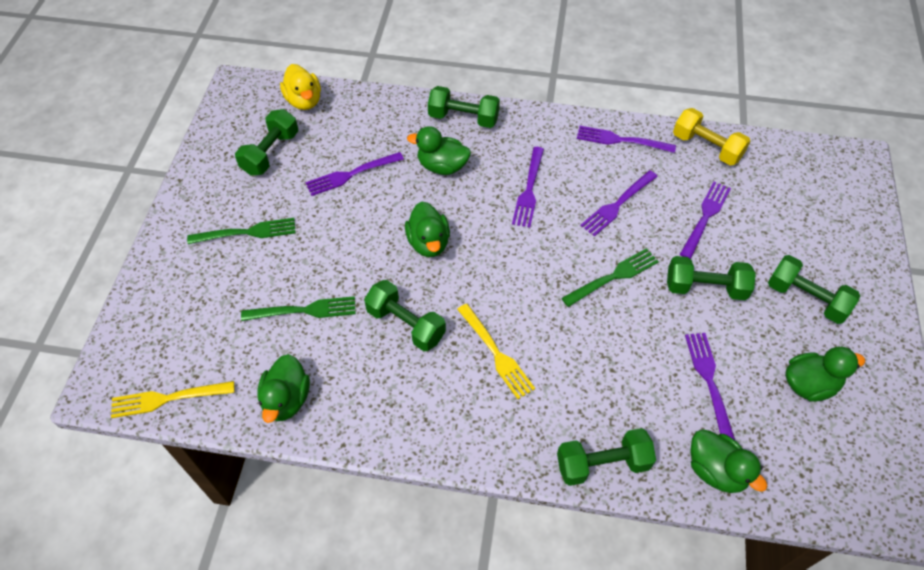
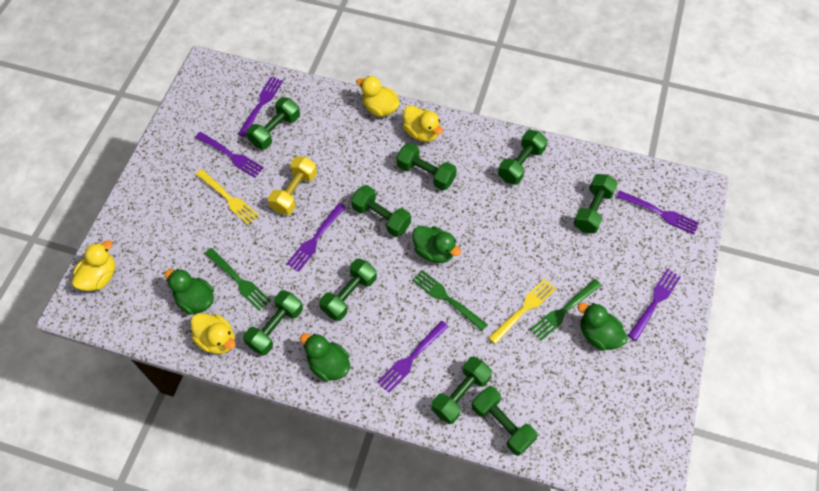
green duck: 5 -> 4
green dumbbell: 6 -> 9
yellow duck: 1 -> 4

